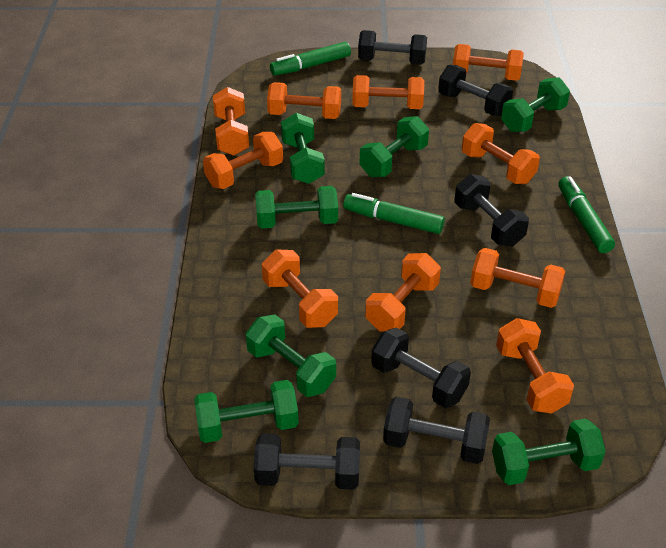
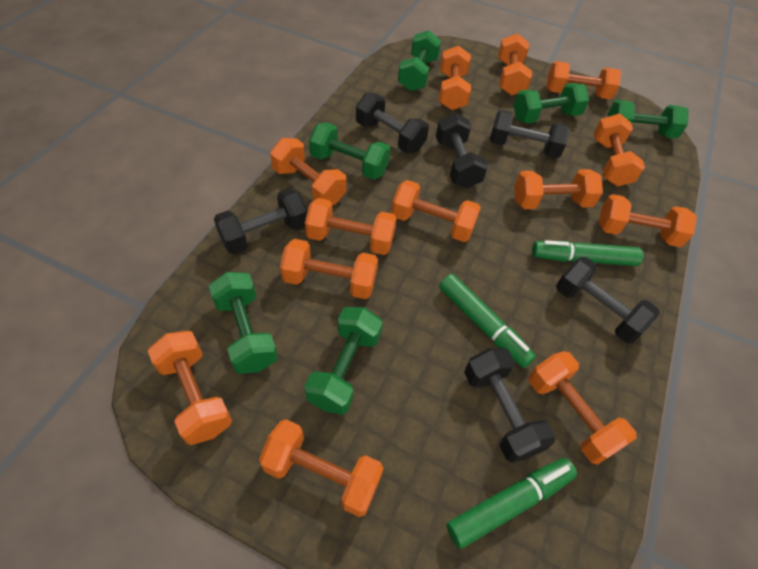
green dumbbell: 7 -> 6
orange dumbbell: 10 -> 13

